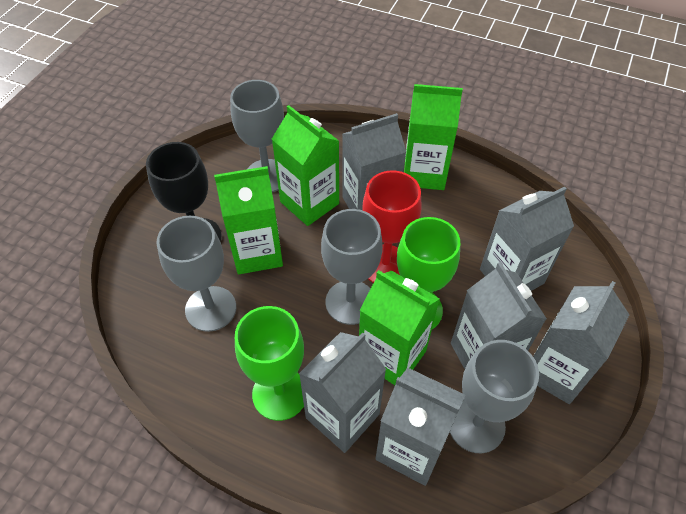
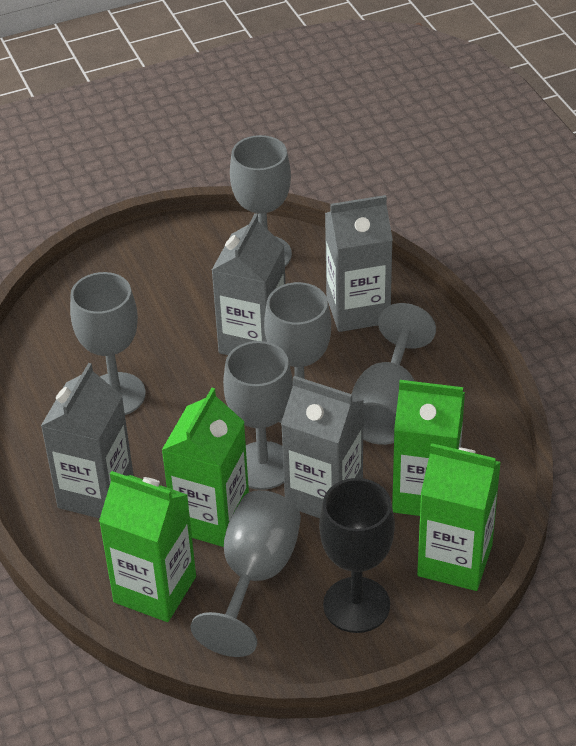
green goblet: 2 -> 0
grey carton: 6 -> 4
grey goblet: 4 -> 6
red goblet: 1 -> 0

